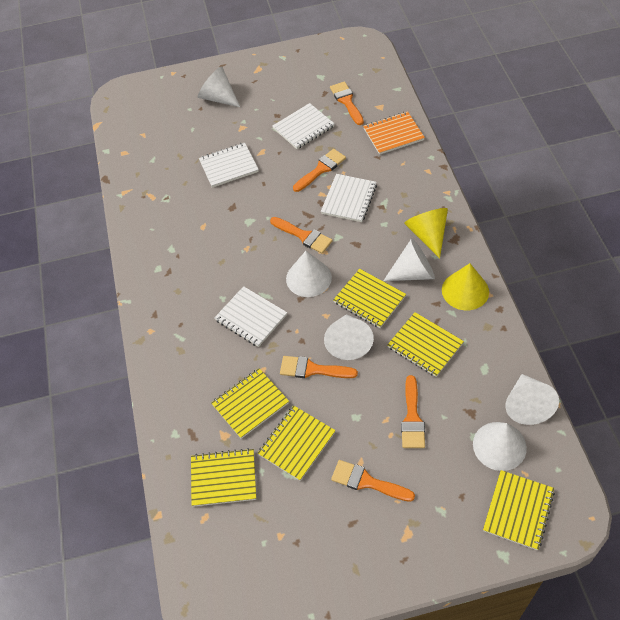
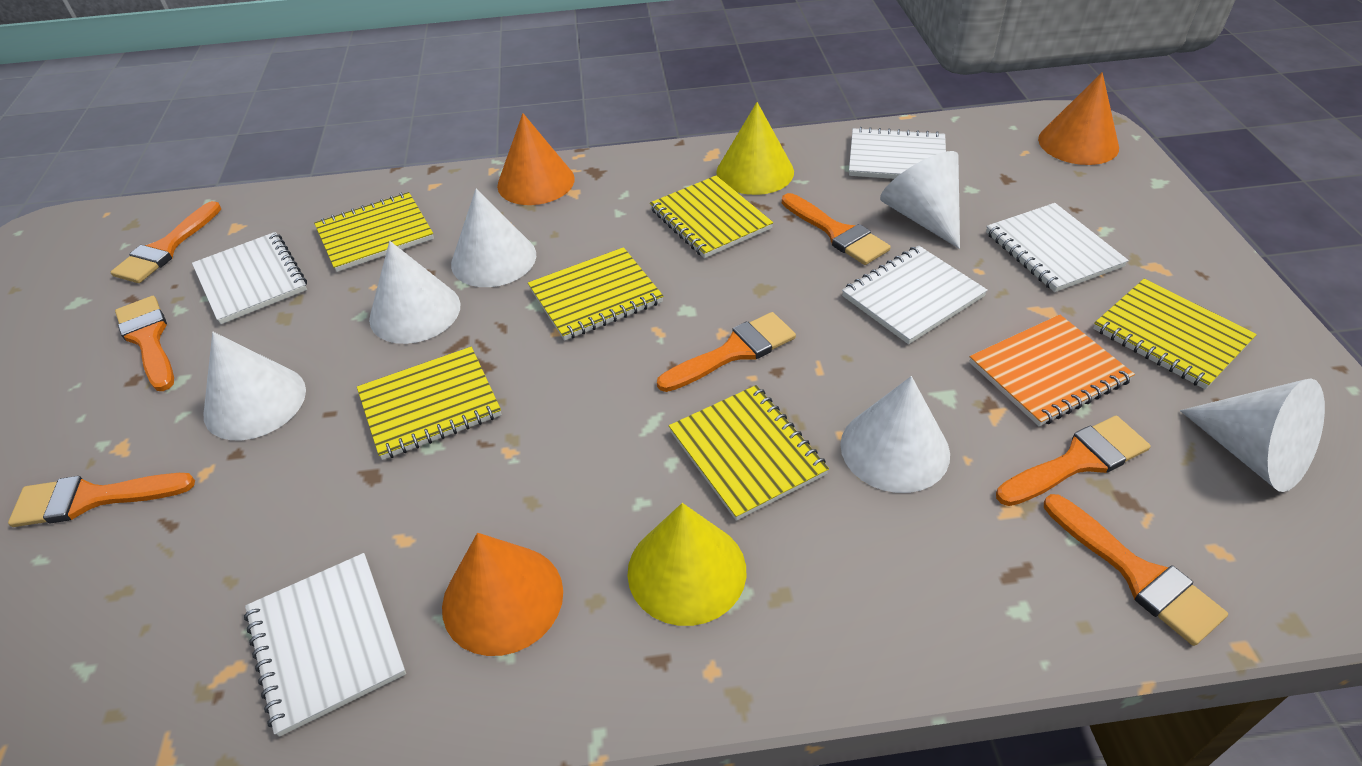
orange brush: 6 -> 7
orange cone: 0 -> 3
white notebook: 4 -> 5

